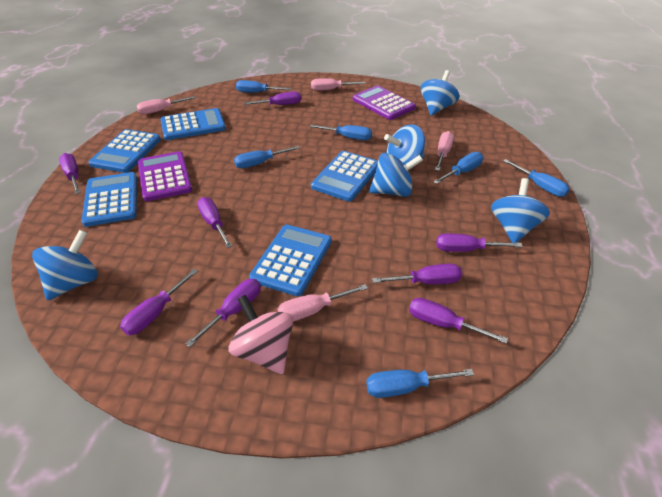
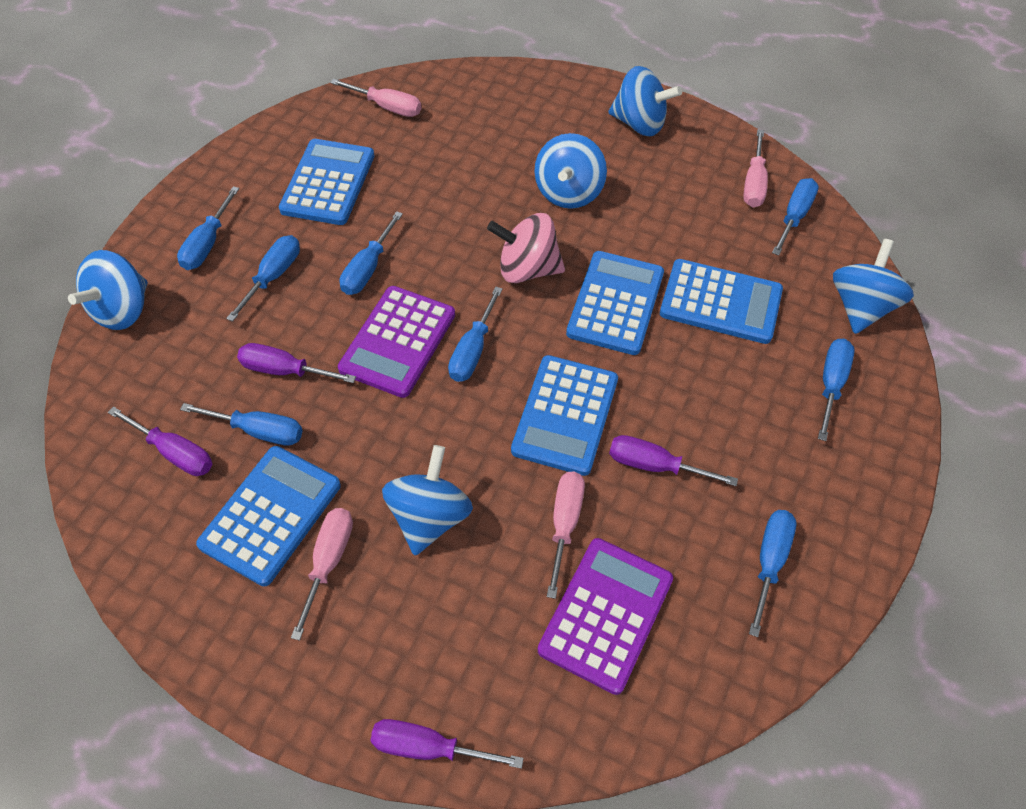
blue screwdriver: 6 -> 8
purple screwdriver: 8 -> 4

